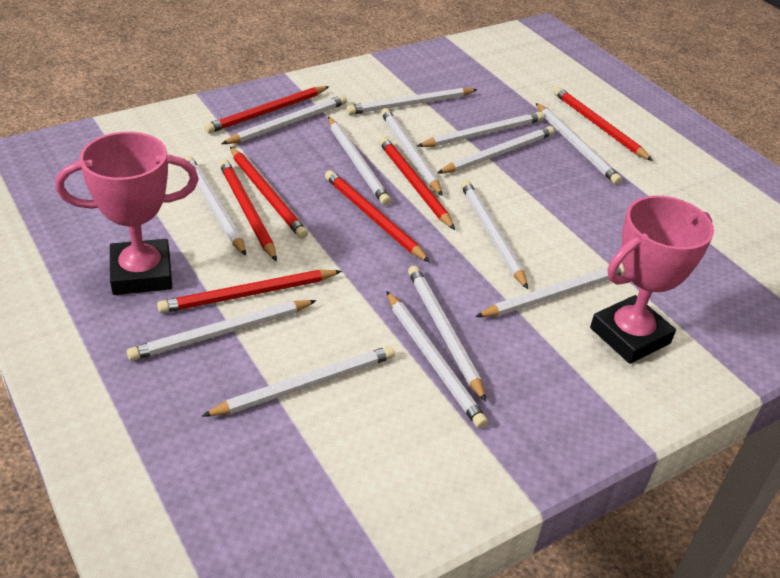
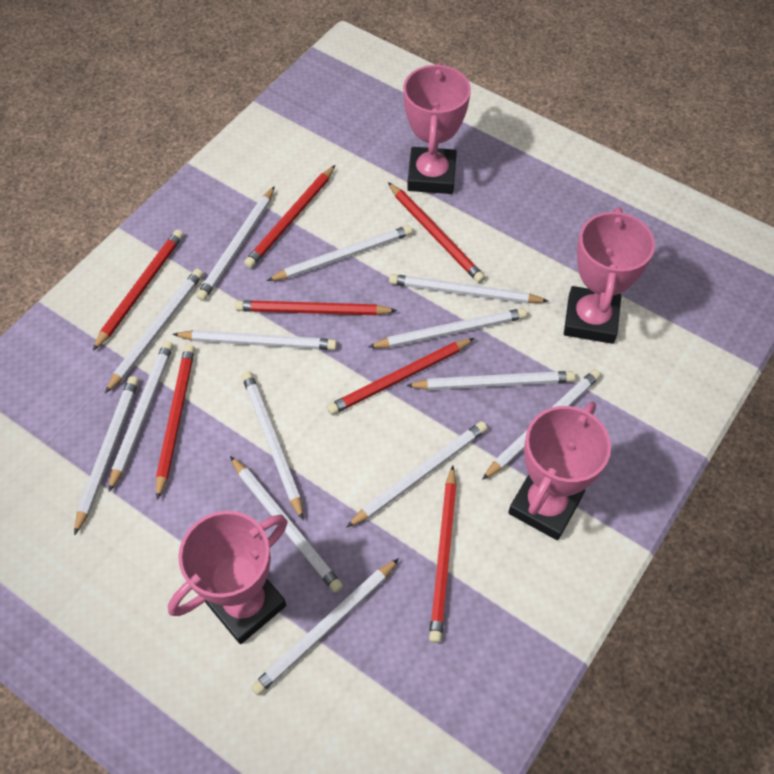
pink trophy: 2 -> 4

